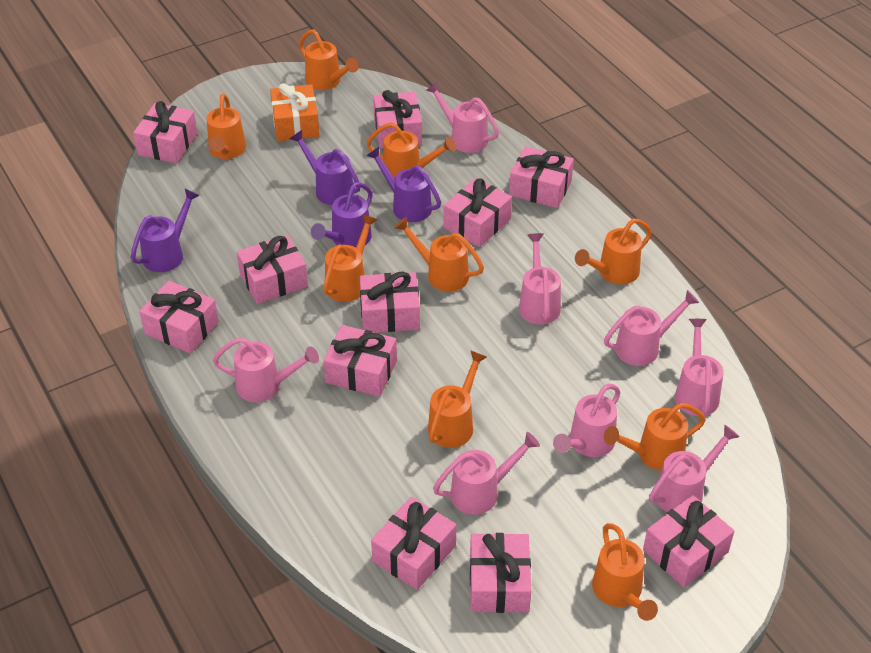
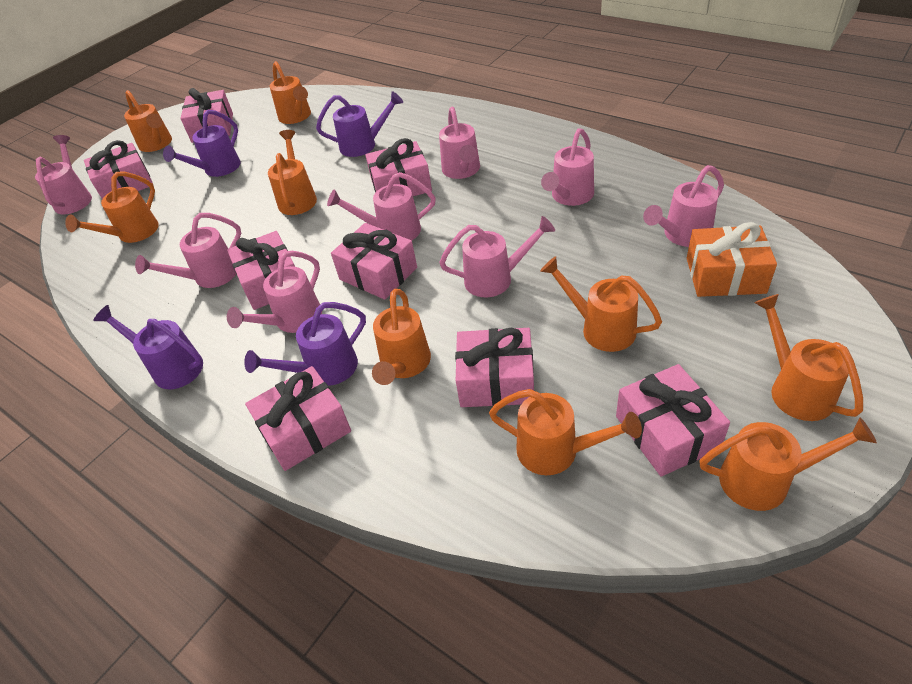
pink gift: 11 -> 8

